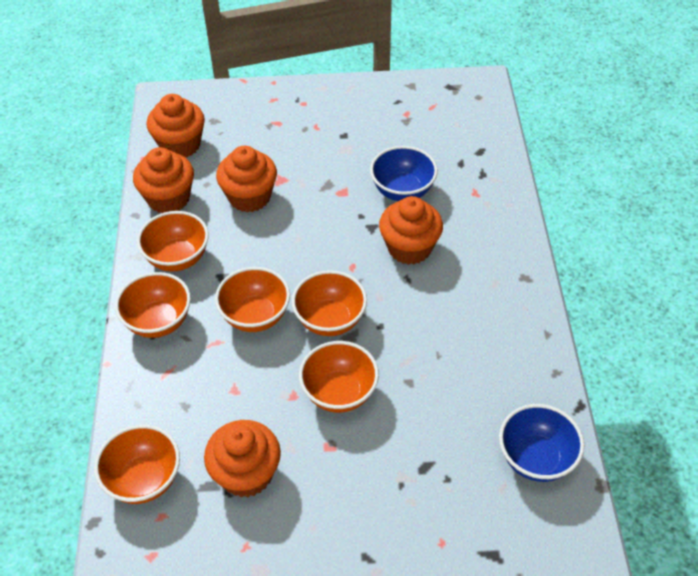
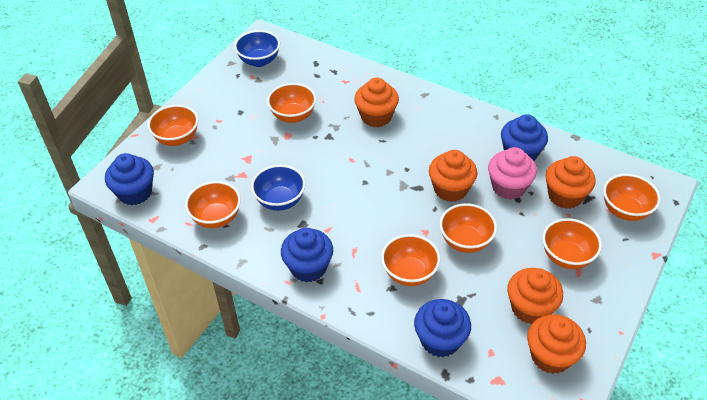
blue cupcake: 0 -> 4
orange bowl: 6 -> 7
pink cupcake: 0 -> 1

